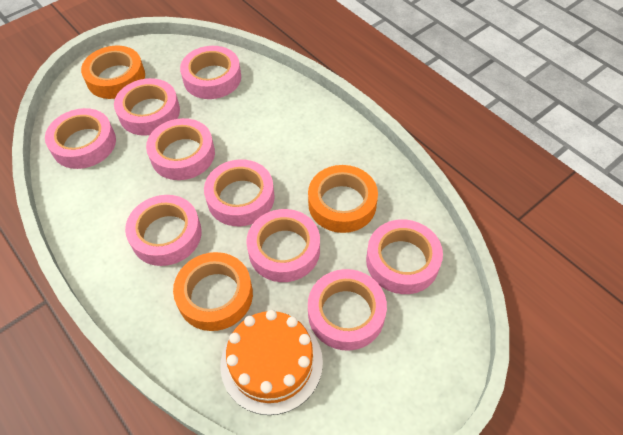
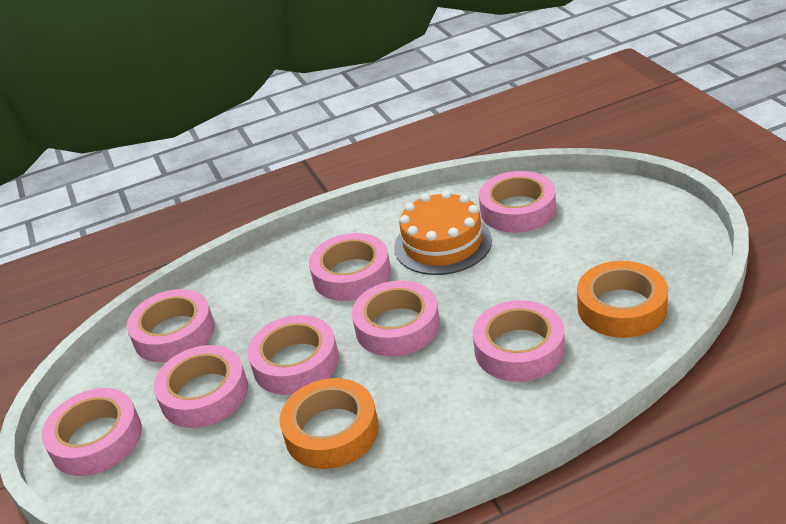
orange tape: 3 -> 2
pink tape: 9 -> 8

